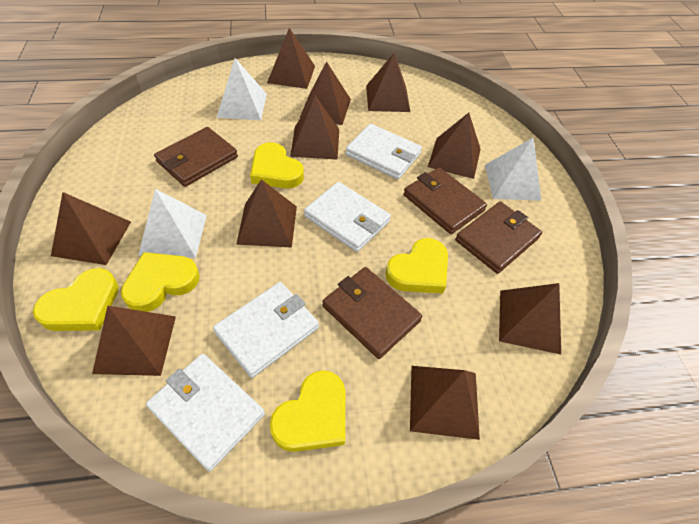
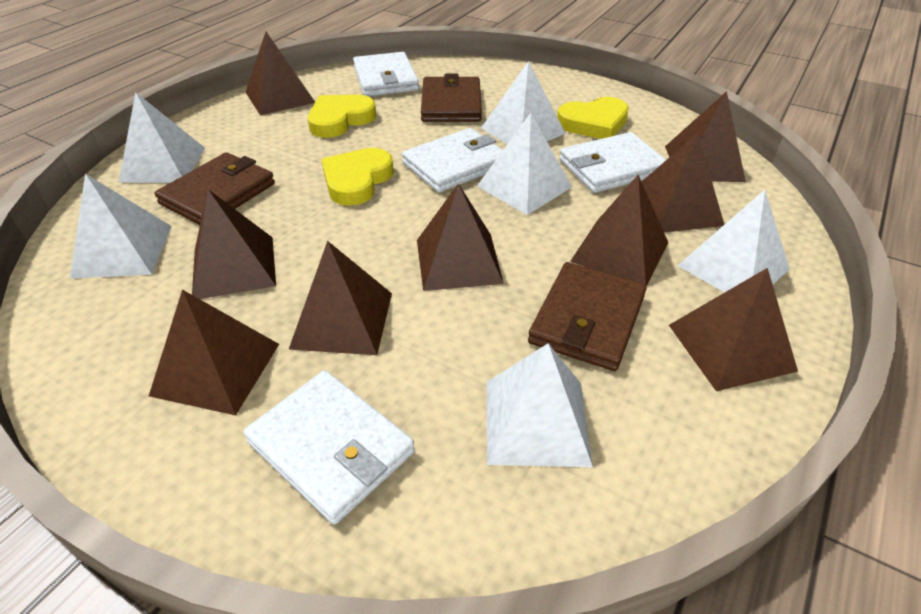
brown pyramid: 10 -> 9
brown wallet: 4 -> 3
white pyramid: 3 -> 6
yellow heart: 5 -> 3

